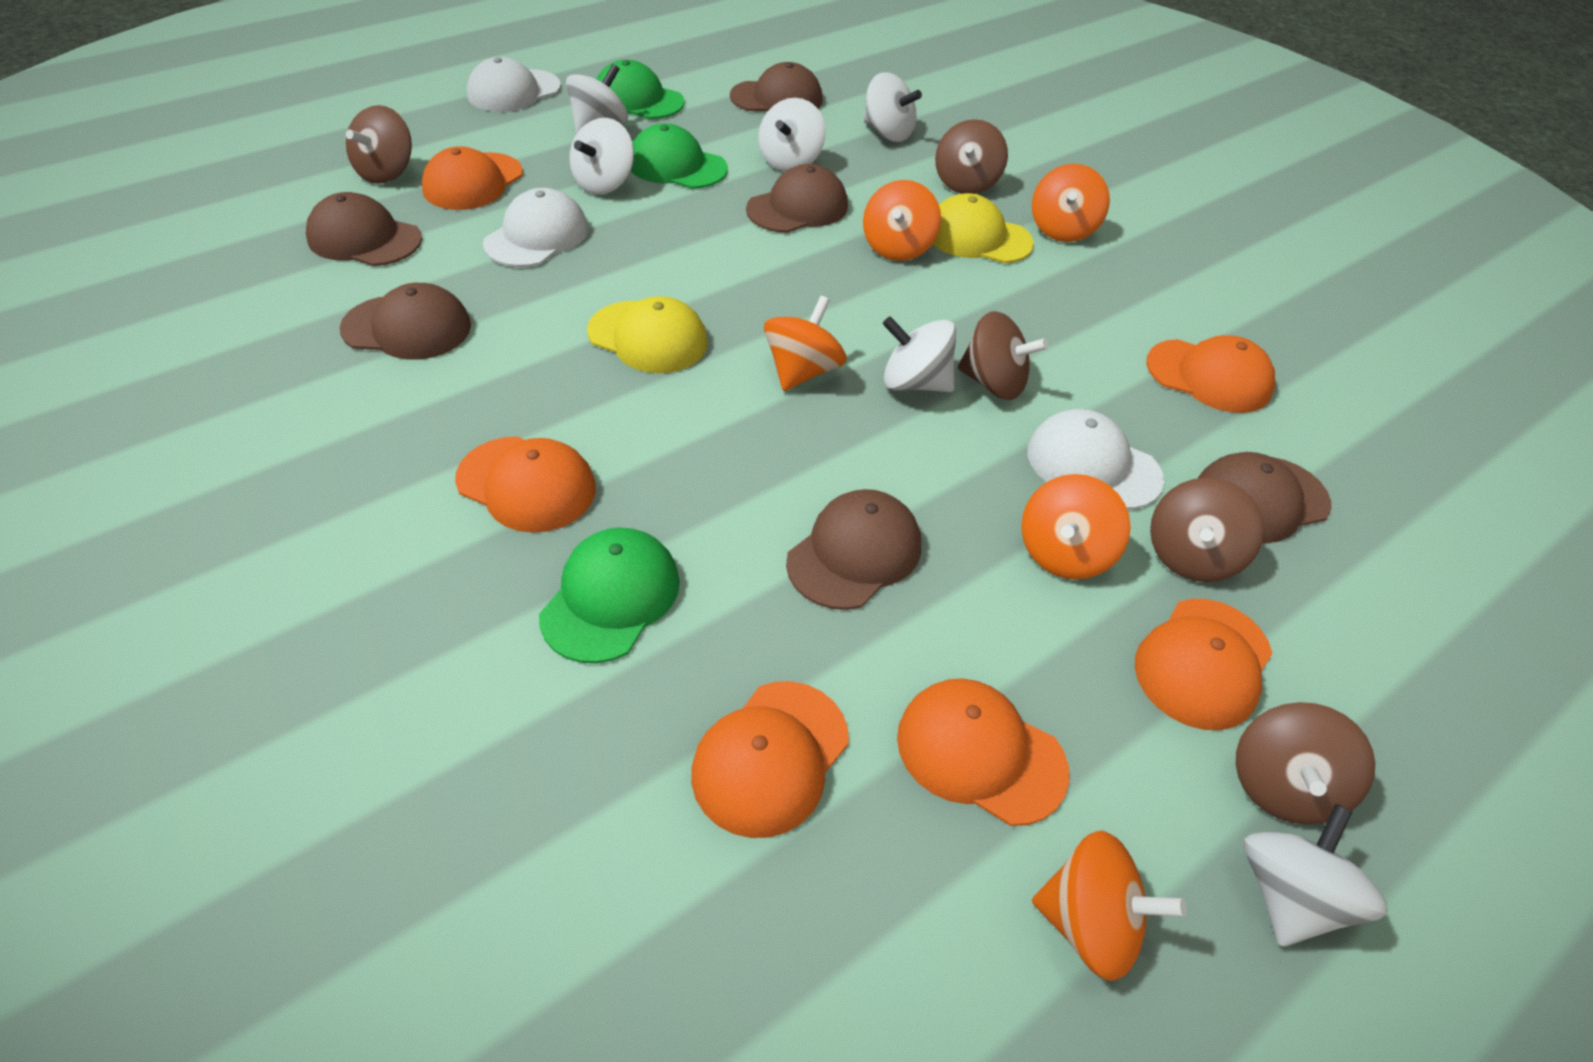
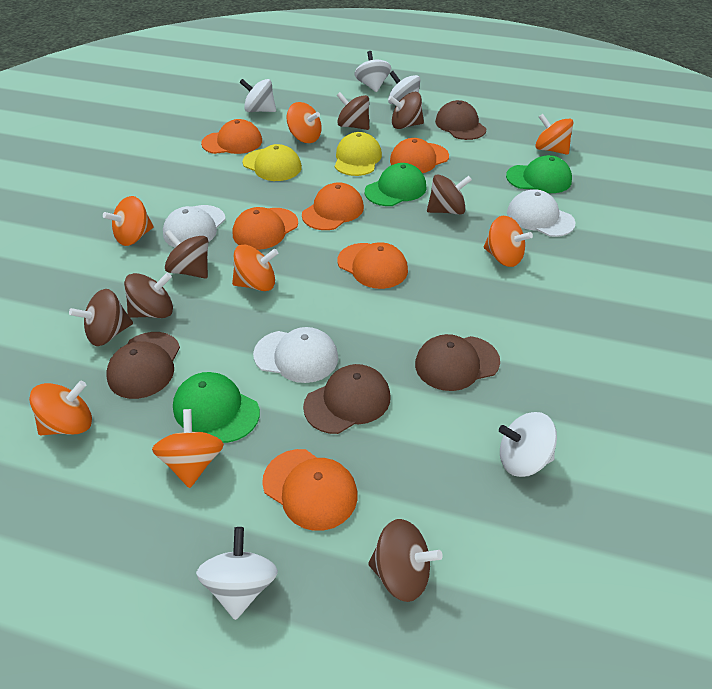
brown cap: 6 -> 4
brown spinning top: 5 -> 7
orange spinning top: 5 -> 7
white spinning top: 6 -> 5

